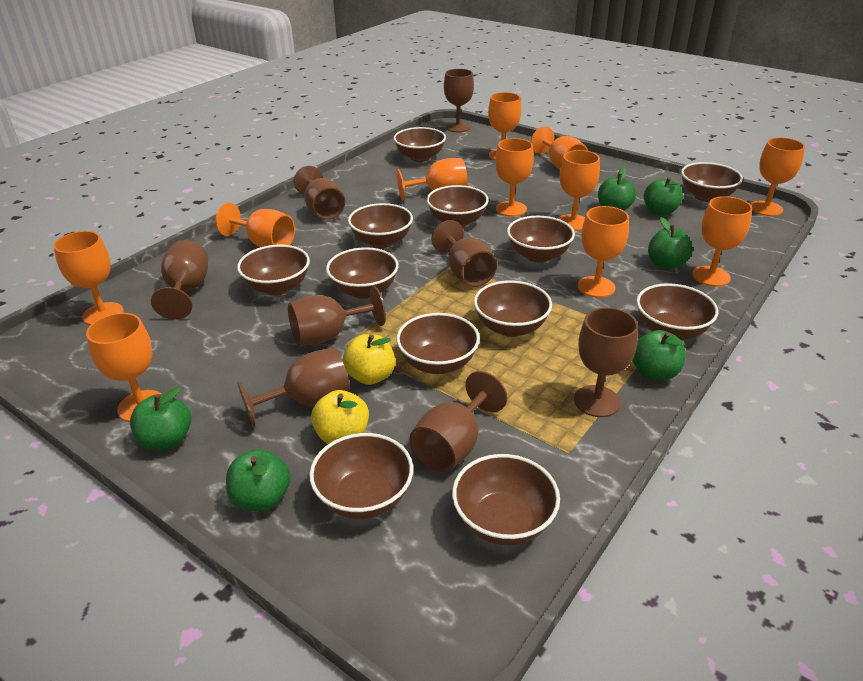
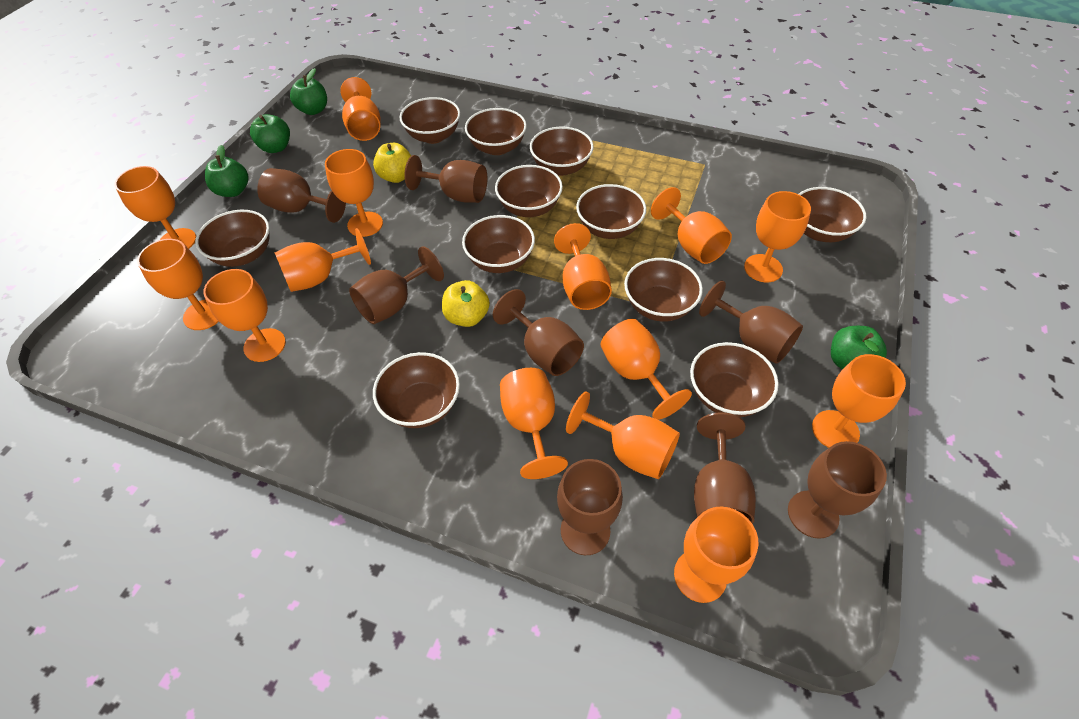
brown bowl: 12 -> 11
green apple: 6 -> 4
orange goblet: 11 -> 14

